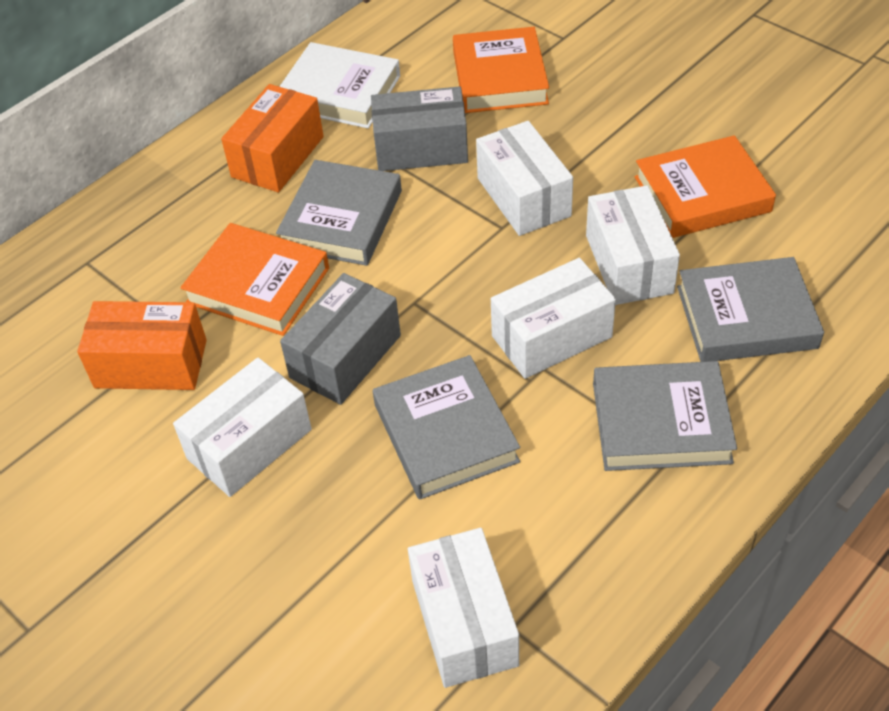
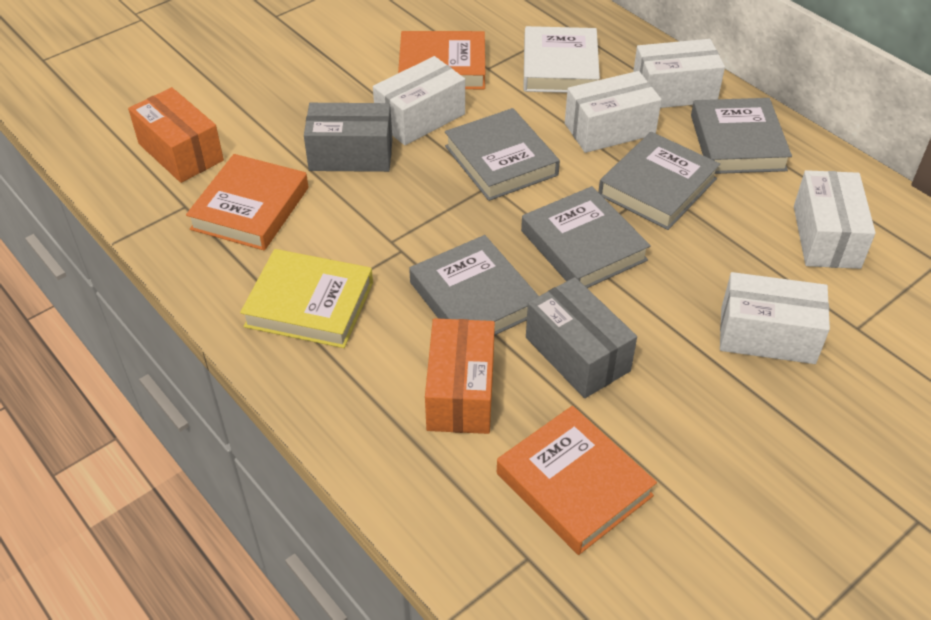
grey book: 4 -> 5
yellow book: 0 -> 1

